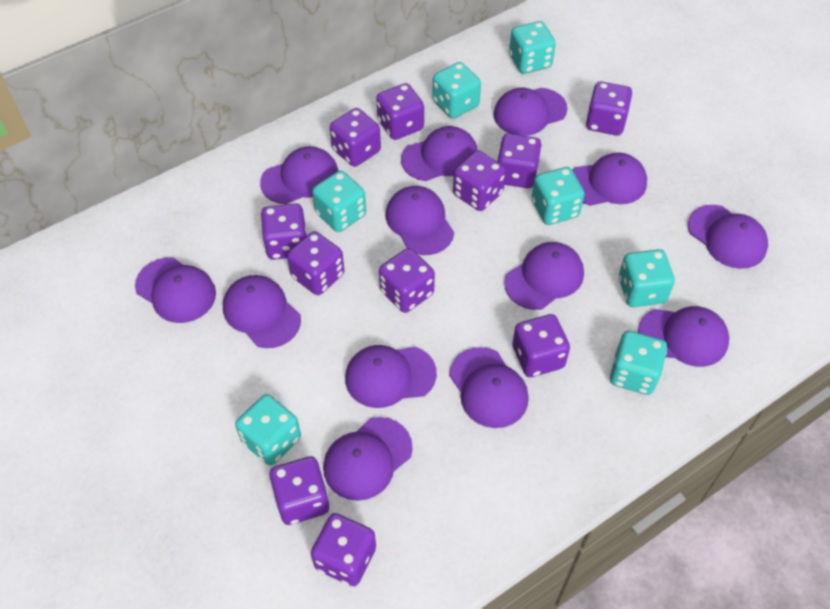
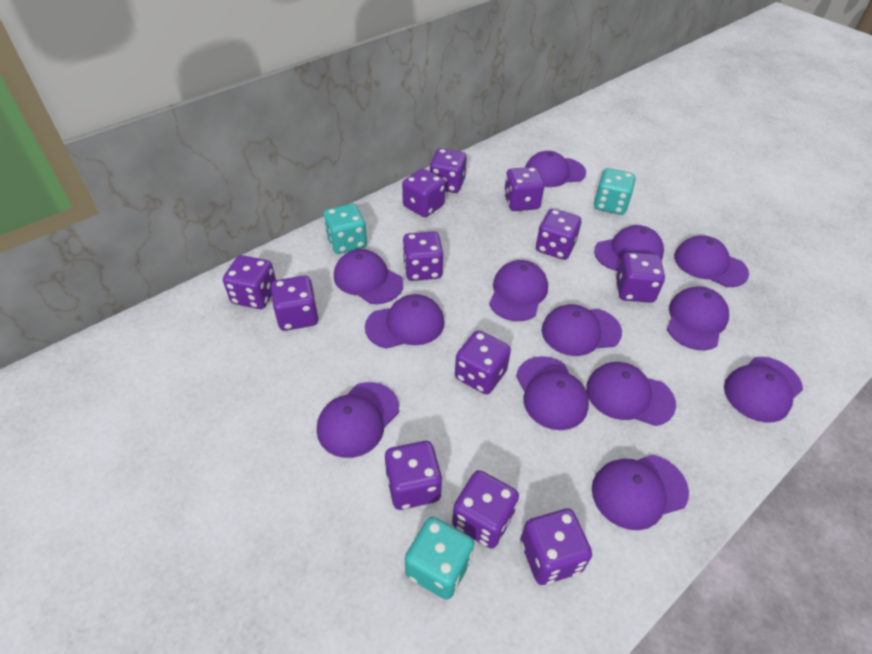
purple dice: 11 -> 12
turquoise dice: 7 -> 3

